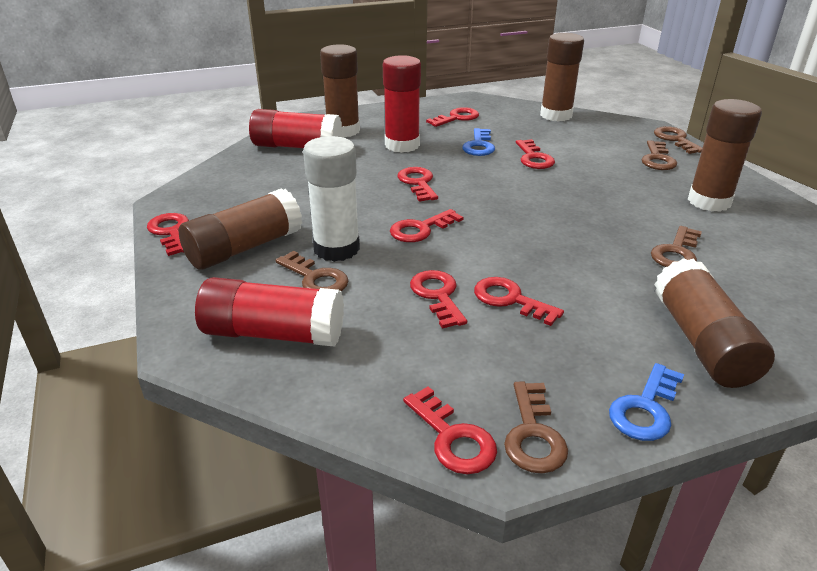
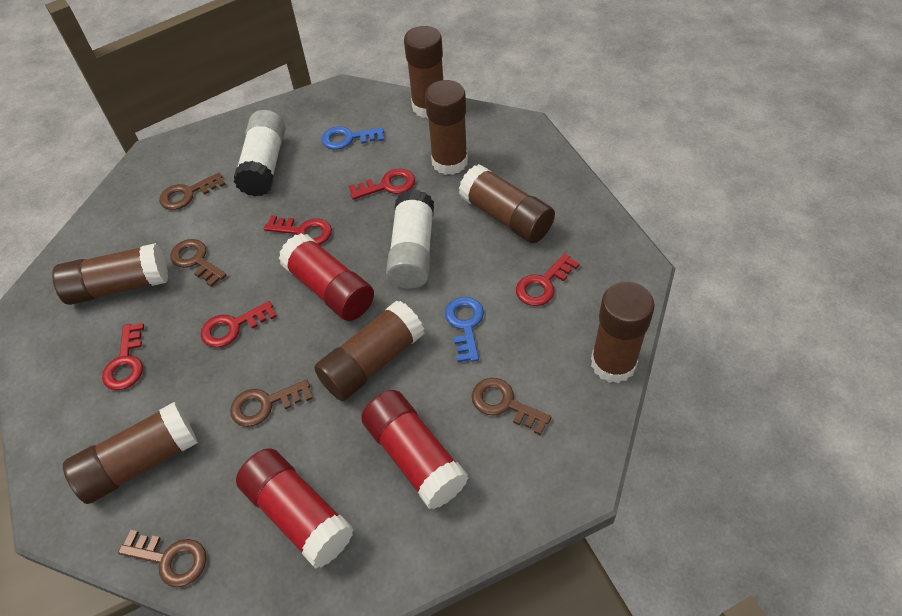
brown glue stick: 5 -> 7
red key: 8 -> 5
white glue stick: 1 -> 2

